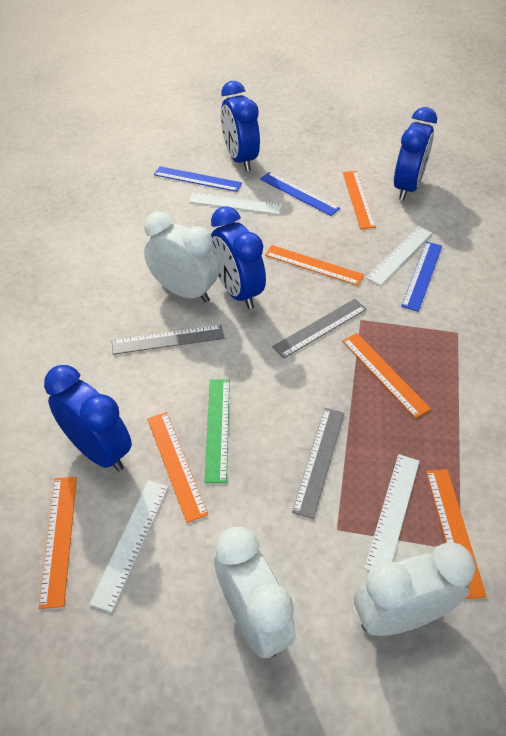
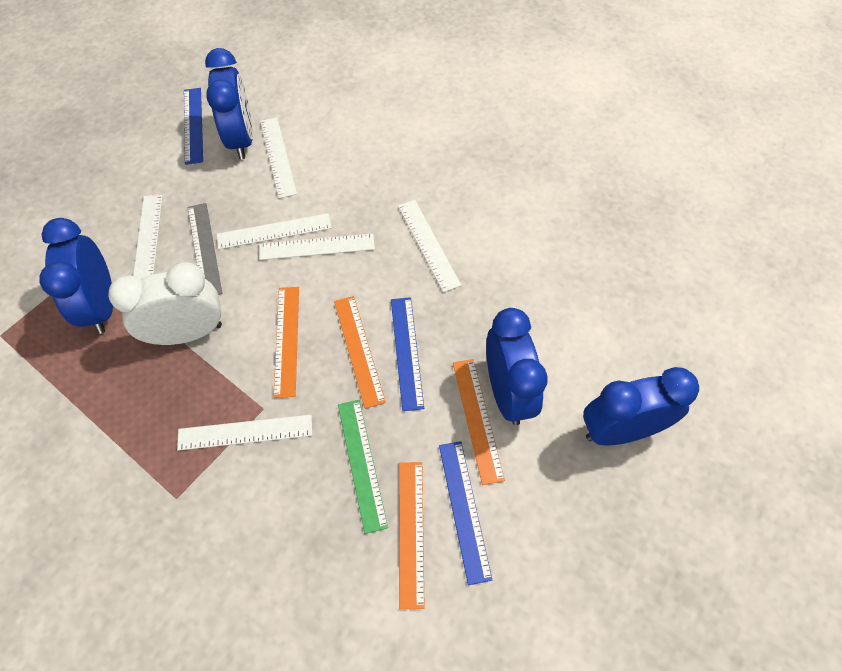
grey ruler: 3 -> 1
orange ruler: 6 -> 4
white clock: 3 -> 1
white ruler: 4 -> 6

